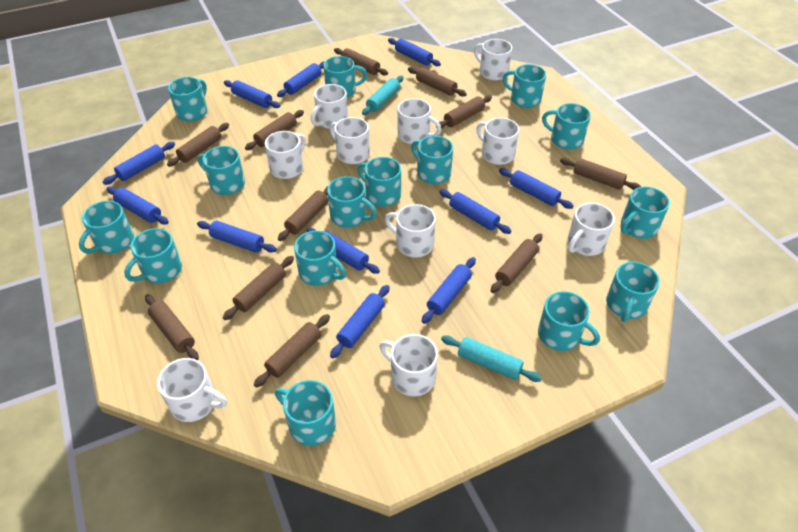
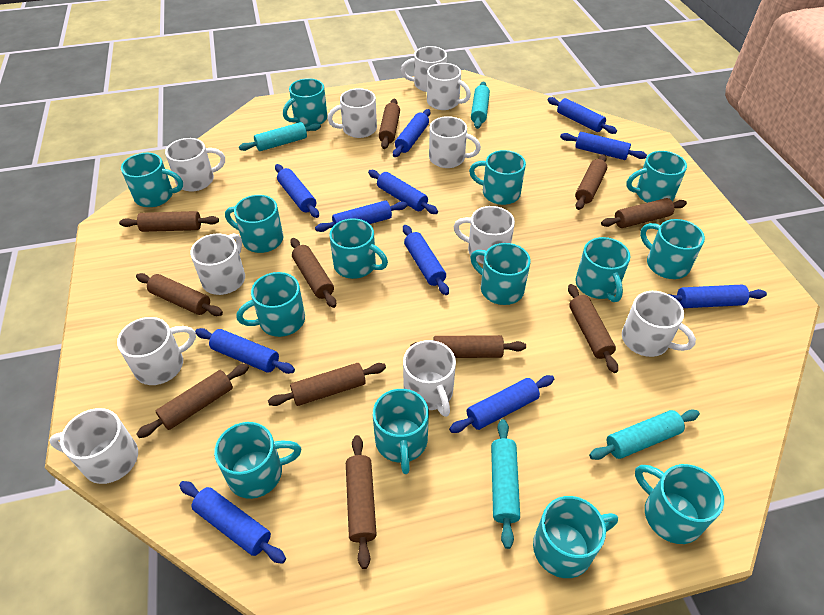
turquoise mug: 15 -> 14
turquoise rolling pin: 2 -> 4
white mug: 10 -> 11

